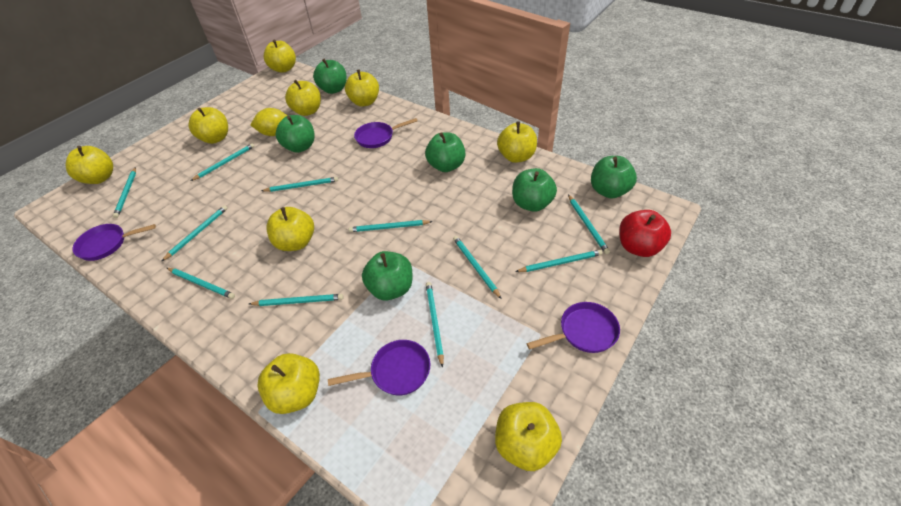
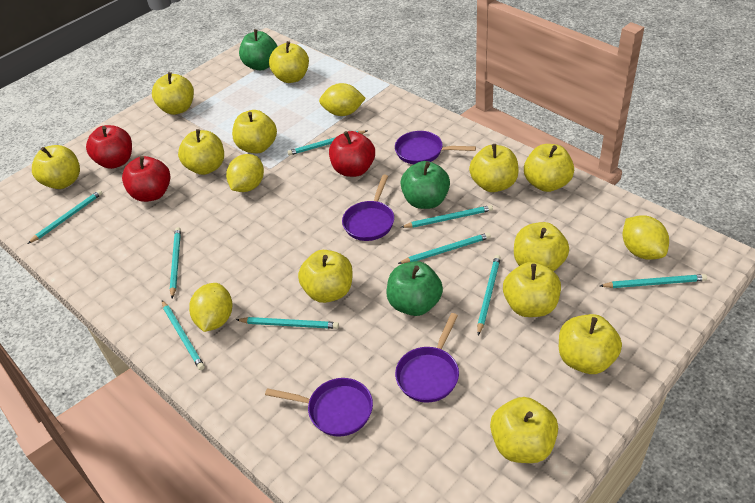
green apple: 6 -> 3
red apple: 1 -> 3
turquoise pencil: 11 -> 9
yellow apple: 9 -> 12
yellow lemon: 1 -> 4

